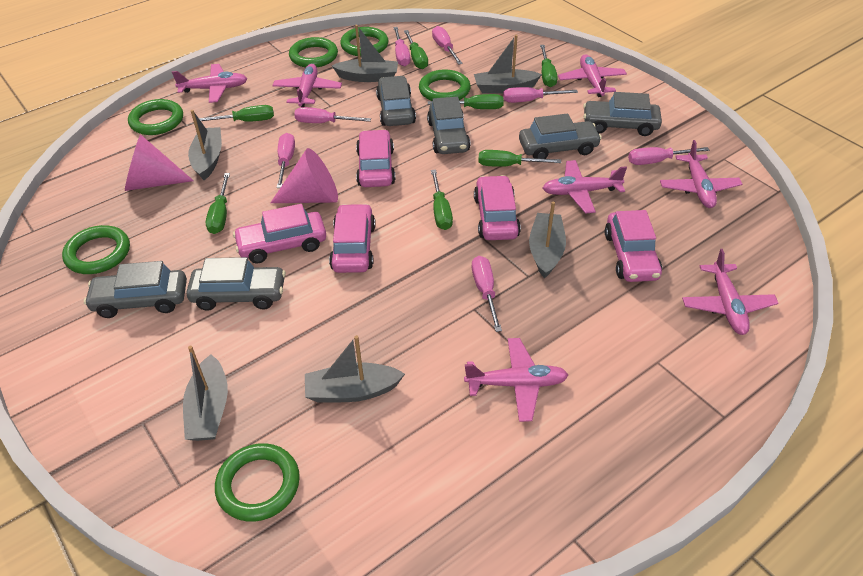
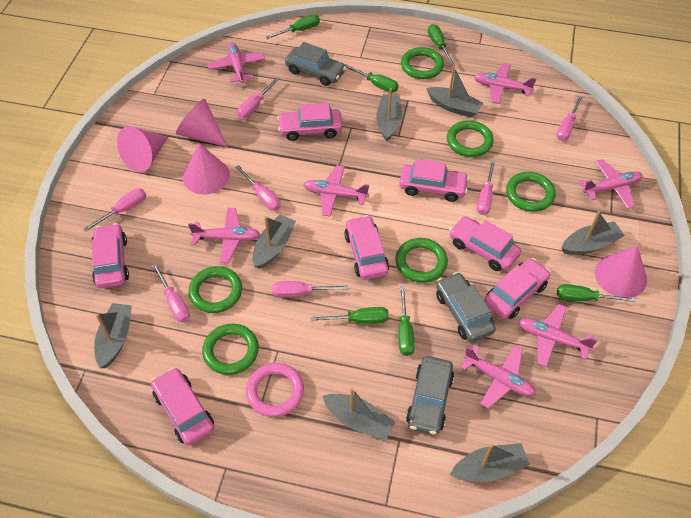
green screwdriver: 7 -> 6
grey boat: 6 -> 7
grey car: 6 -> 3
pink car: 5 -> 7
pink cone: 2 -> 4
pink ring: 0 -> 1

